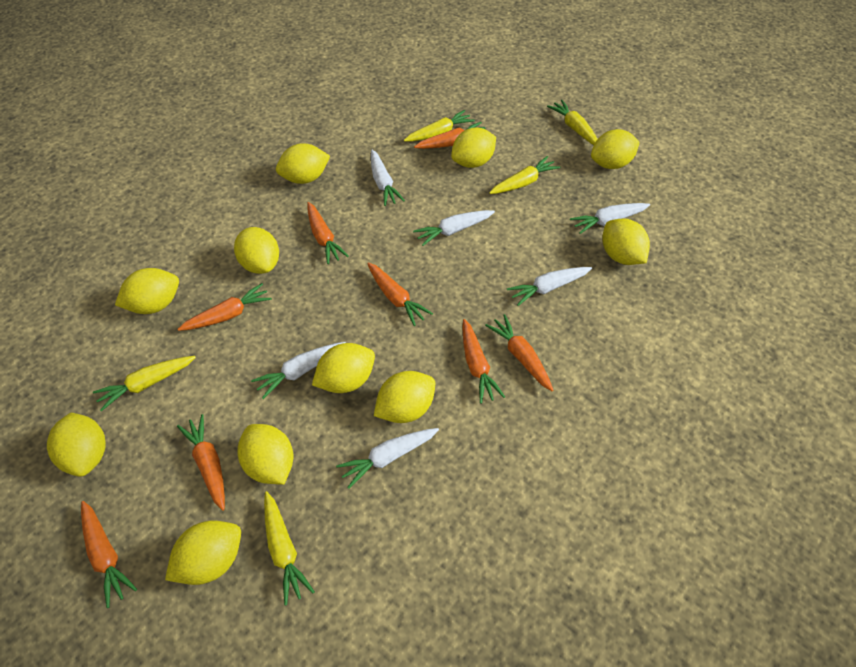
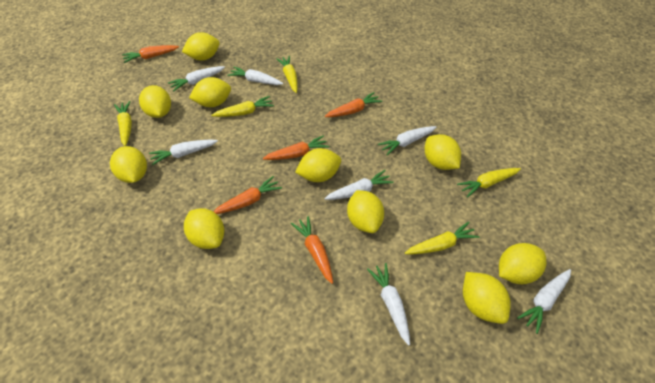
orange carrot: 8 -> 5
white carrot: 6 -> 7
yellow lemon: 11 -> 10

